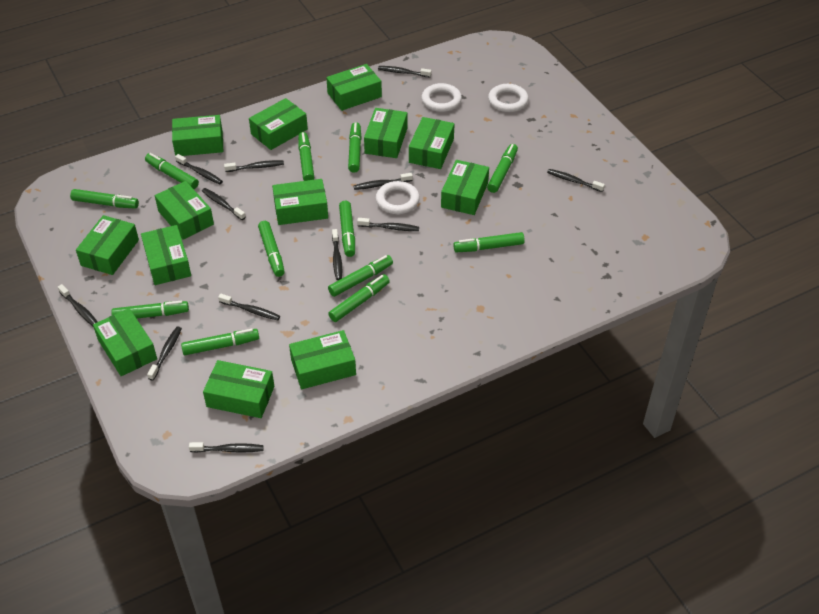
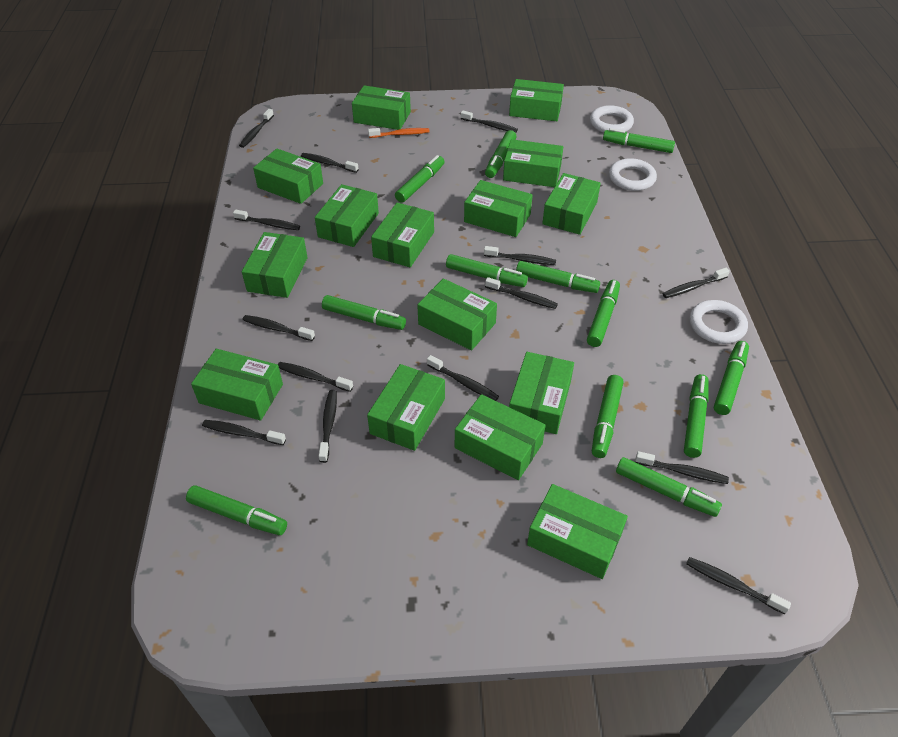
black toothbrush: 12 -> 14
green box: 13 -> 15
orange toothbrush: 0 -> 1

